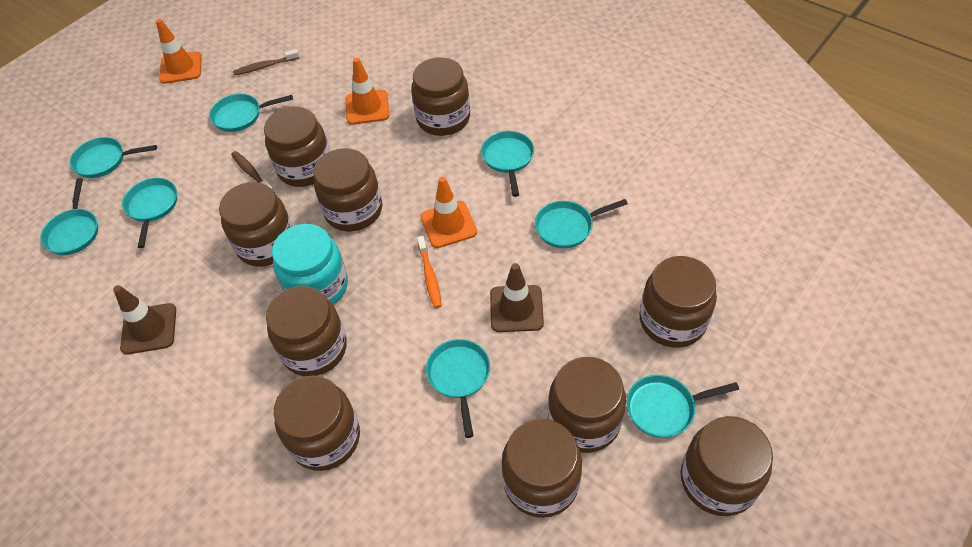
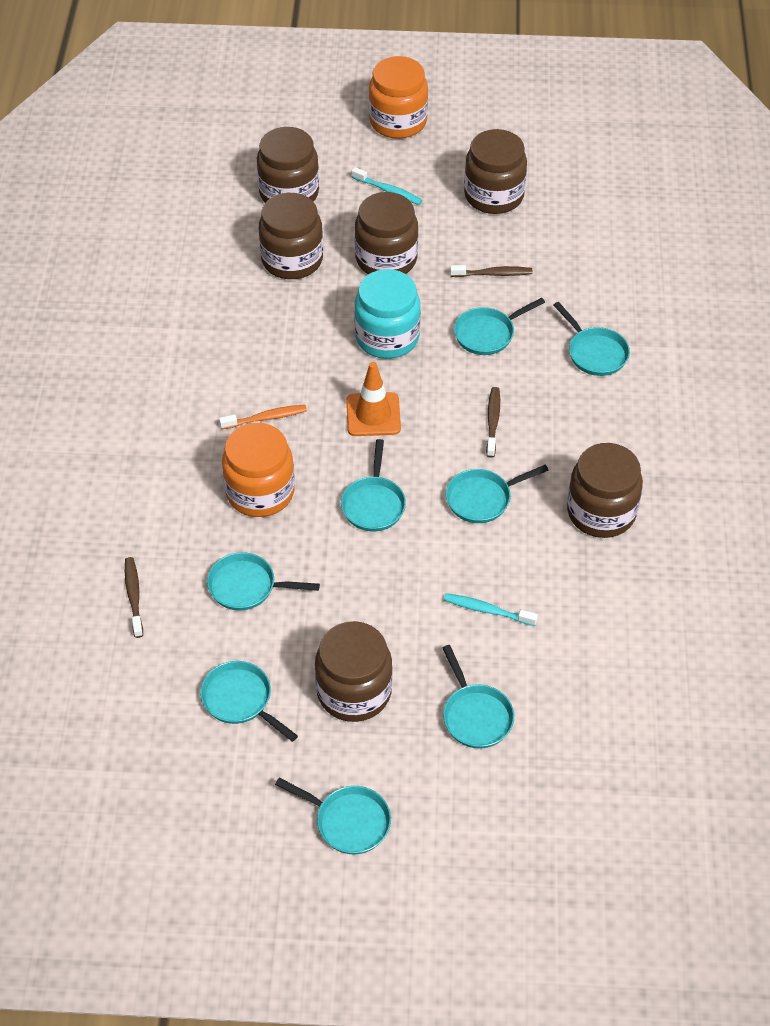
brown jar: 10 -> 6
brown toothbrush: 2 -> 3
brown traffic cone: 2 -> 0
orange jar: 0 -> 2
orange traffic cone: 3 -> 1
turquoise toothbrush: 0 -> 2

